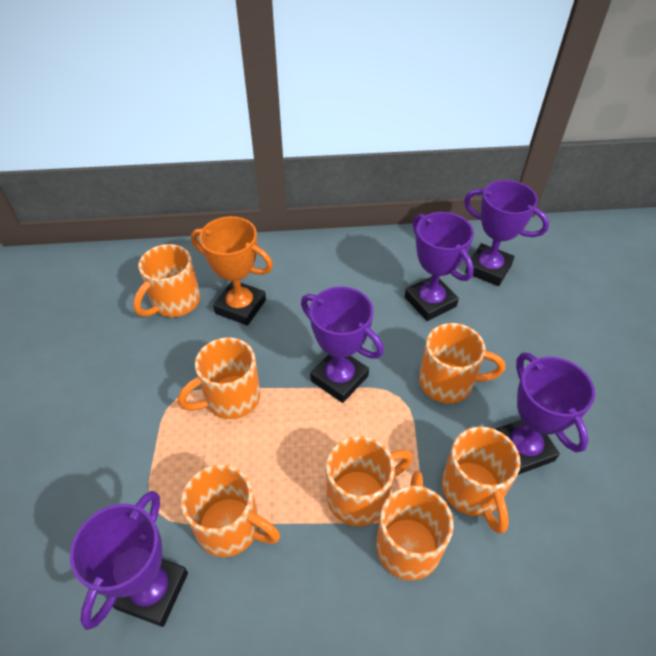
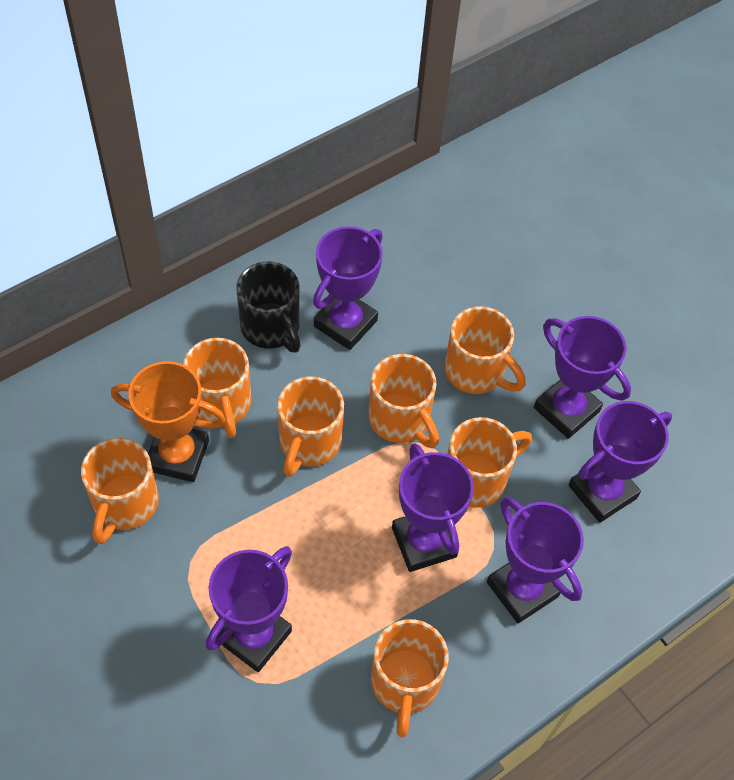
black mug: 0 -> 1
purple trophy: 5 -> 6

